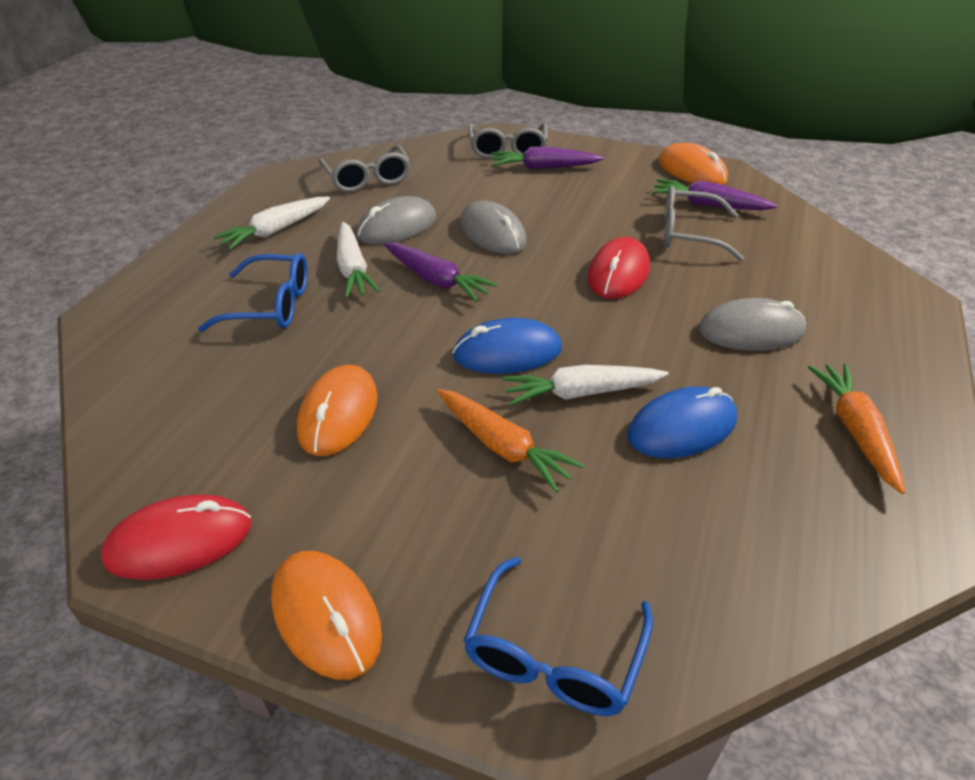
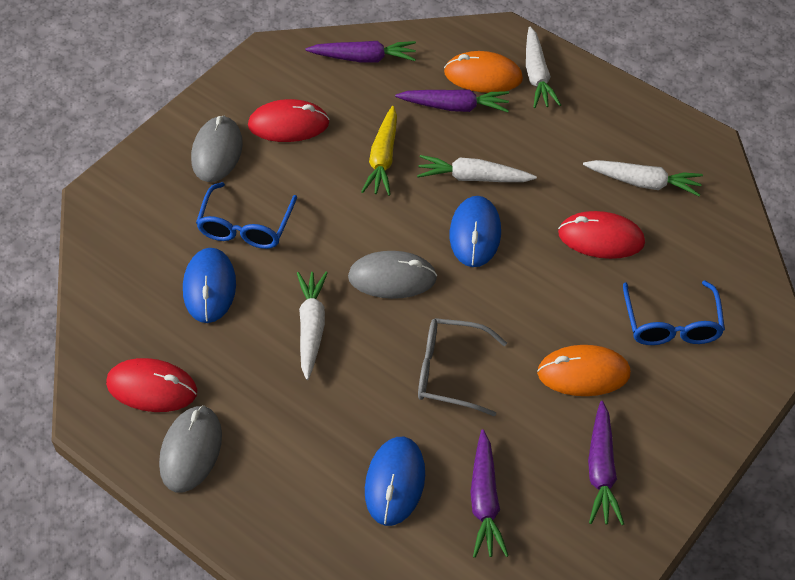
blue mouse: 2 -> 3
grey glasses: 3 -> 1
orange carrot: 2 -> 0
orange mouse: 3 -> 2
purple carrot: 3 -> 4
red mouse: 2 -> 3
white carrot: 3 -> 4
yellow carrot: 0 -> 1

